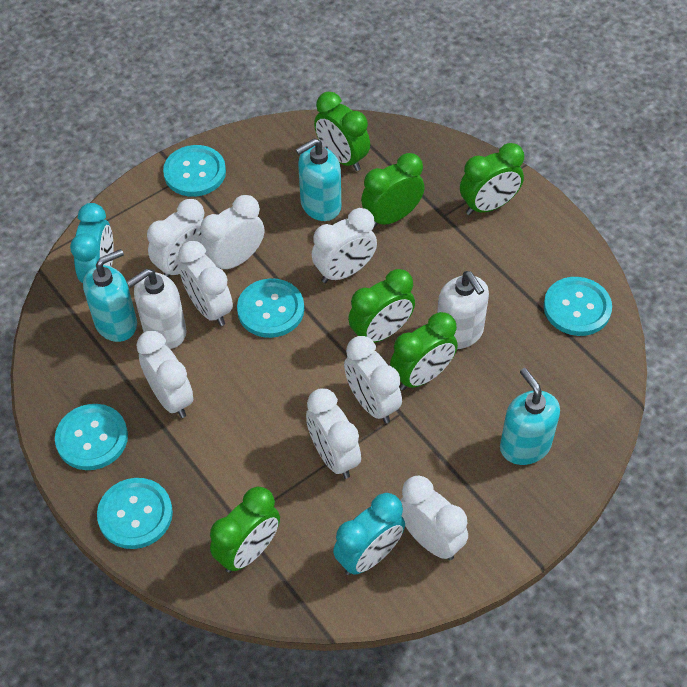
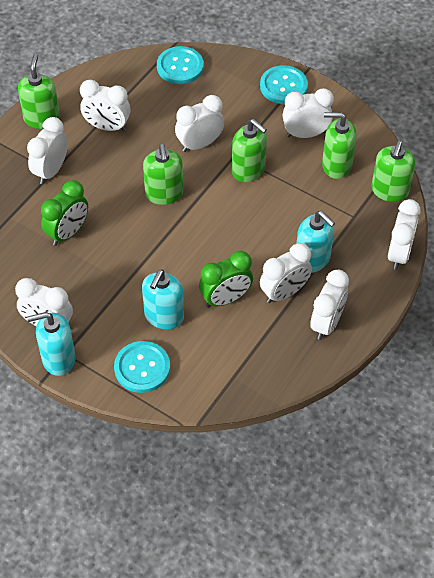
green clock: 6 -> 2
green soap dispenser: 0 -> 5
turquoise button: 5 -> 3
turquoise clock: 2 -> 0
white soap dispenser: 2 -> 0

